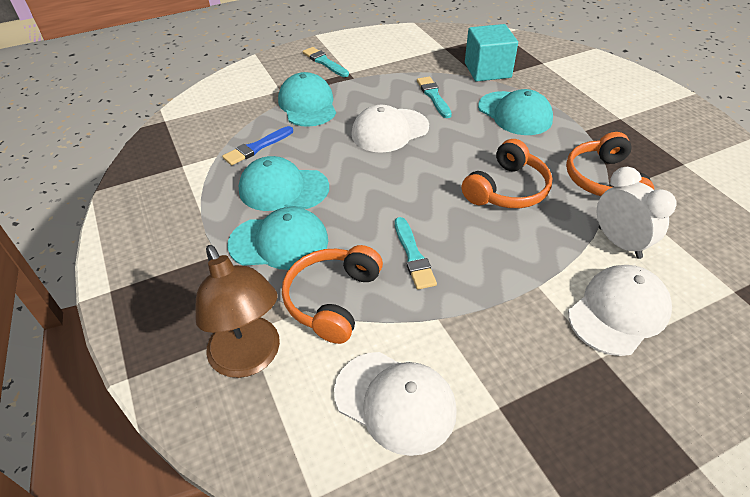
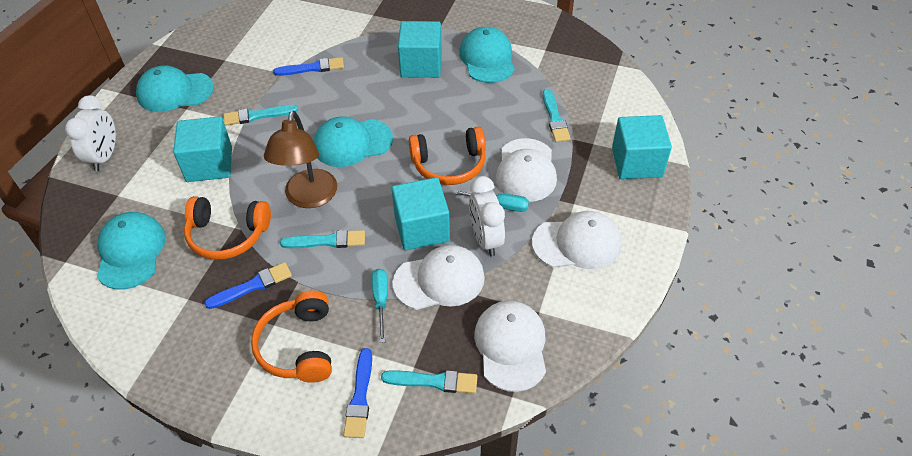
blue brush: 1 -> 3
turquoise brush: 3 -> 4
turquoise cube: 1 -> 4
turquoise screwdriver: 0 -> 2
white cap: 3 -> 4
white clock: 1 -> 2

